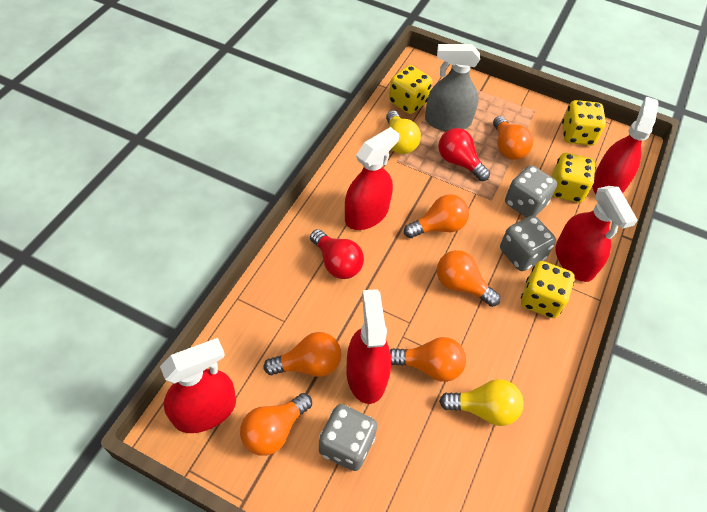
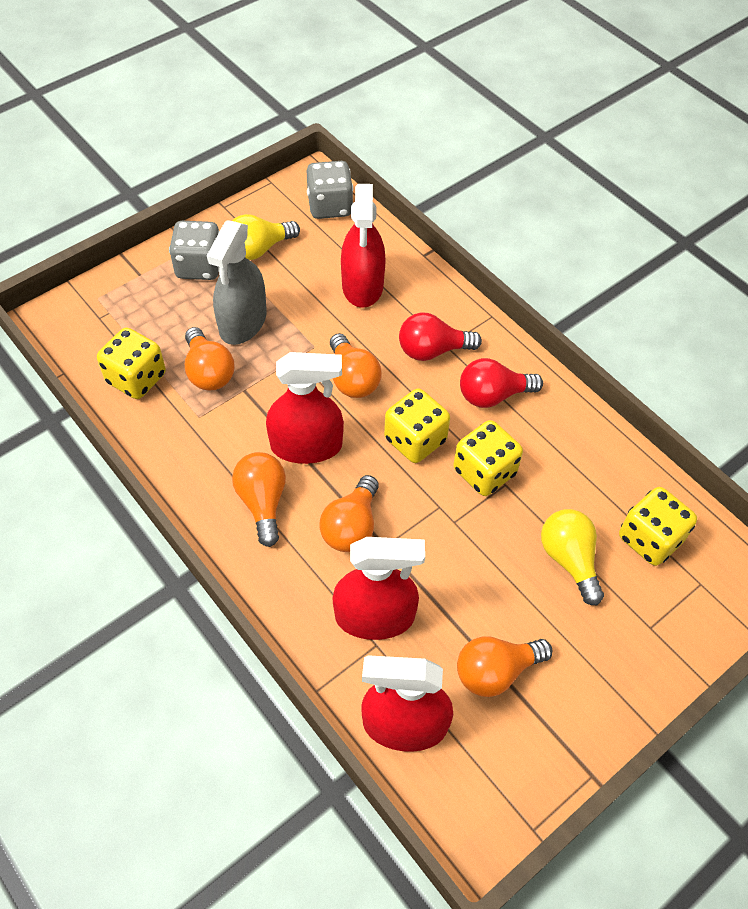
grey dice: 3 -> 2
orange light bulb: 6 -> 5
red spray bottle: 5 -> 4

